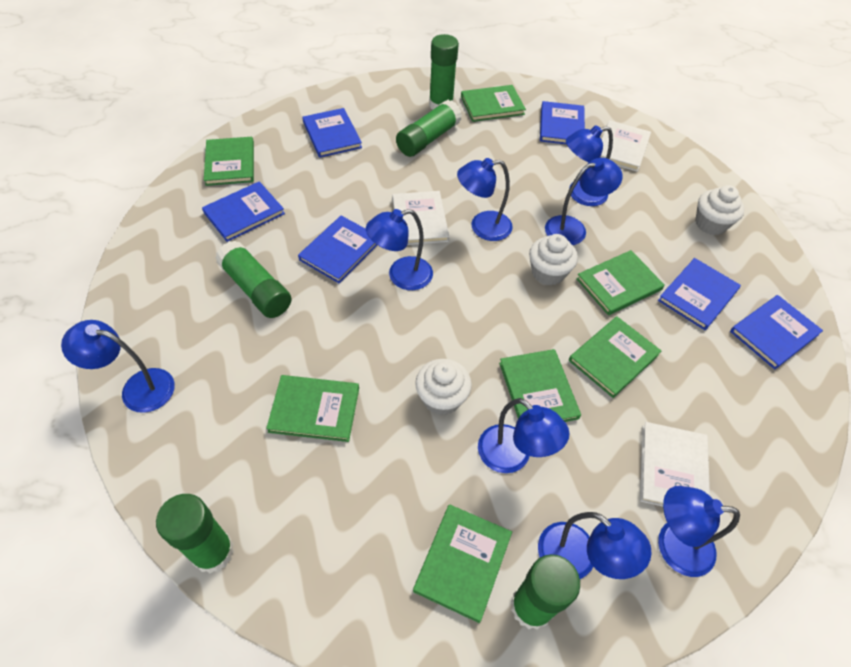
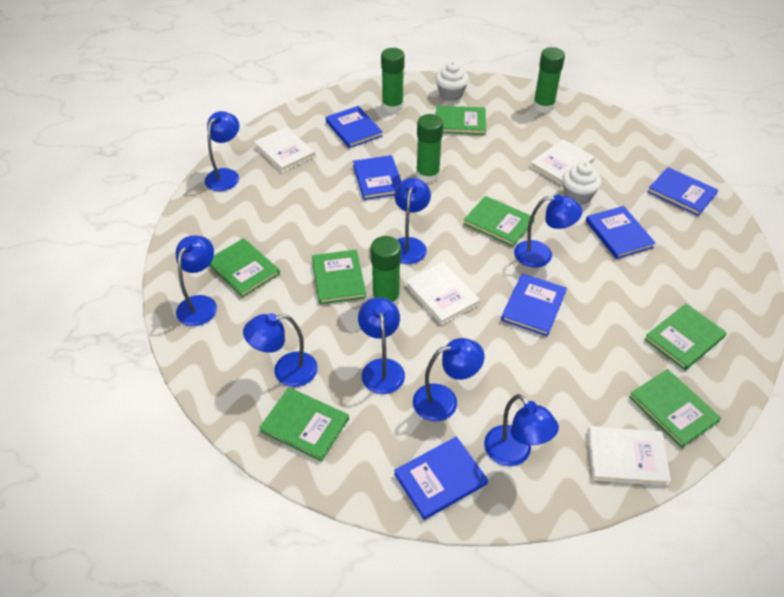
green glue stick: 5 -> 4
white book: 3 -> 4
white cupcake: 3 -> 2

